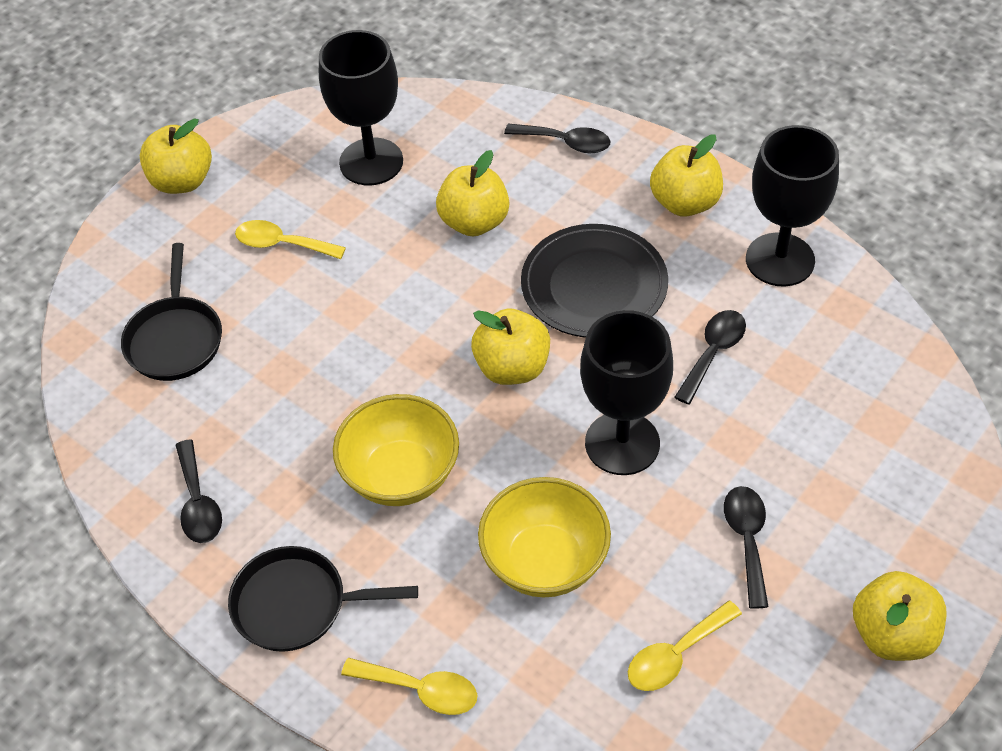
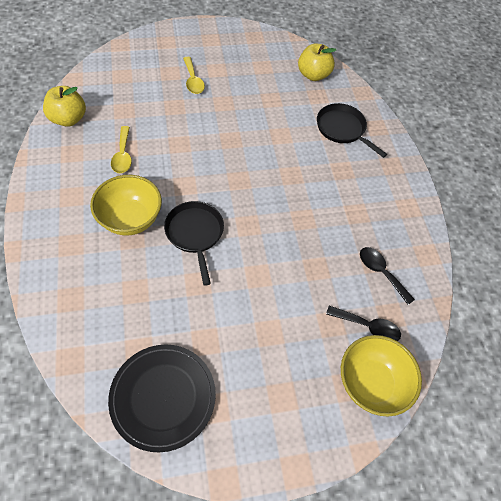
black goblet: 3 -> 0
black spoon: 4 -> 2
yellow apple: 5 -> 2
yellow spoon: 3 -> 2

